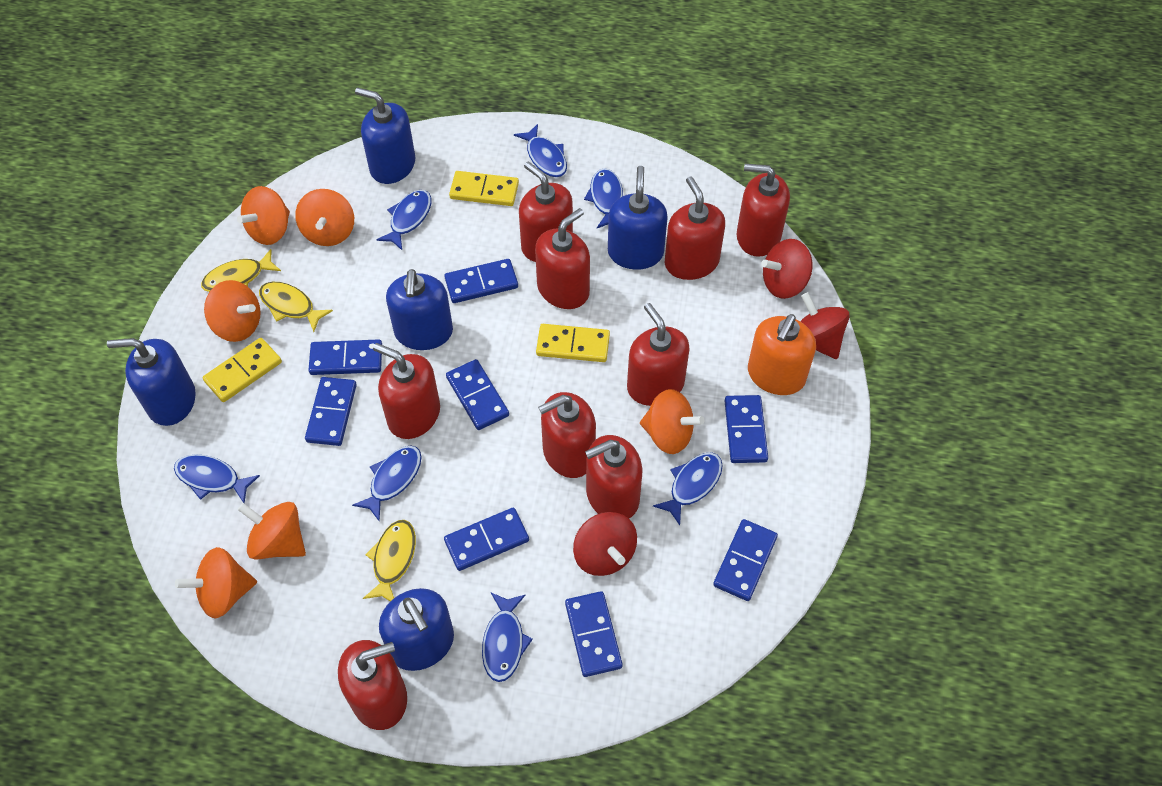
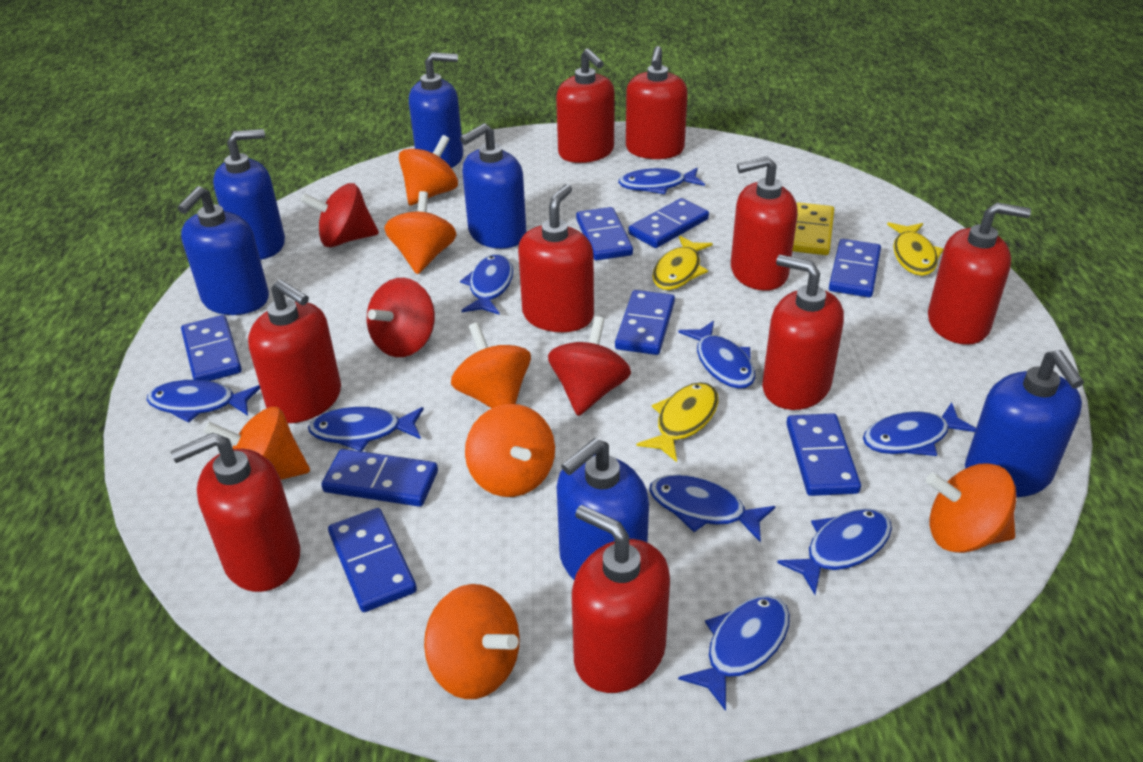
blue fish: 7 -> 9
blue soap dispenser: 5 -> 6
orange soap dispenser: 1 -> 0
orange spinning top: 6 -> 7
yellow domino: 3 -> 1

